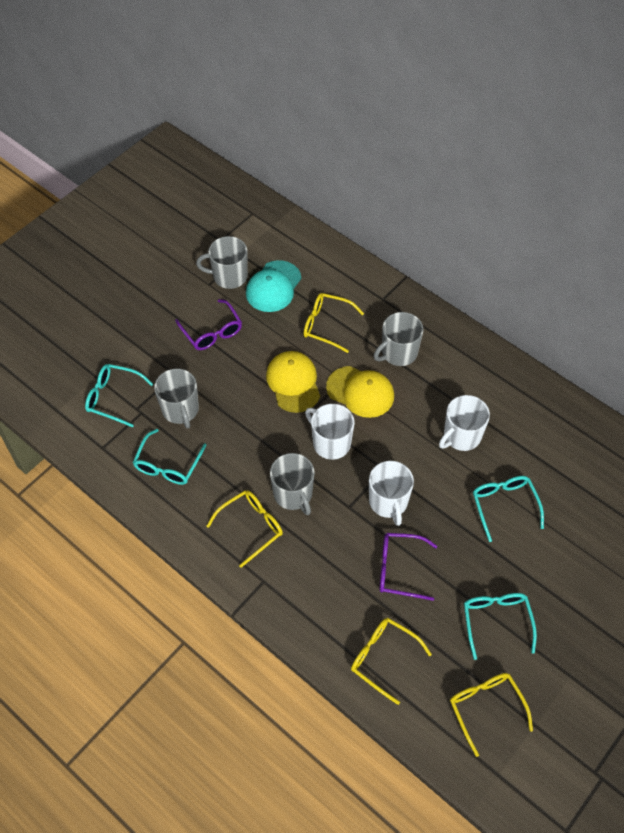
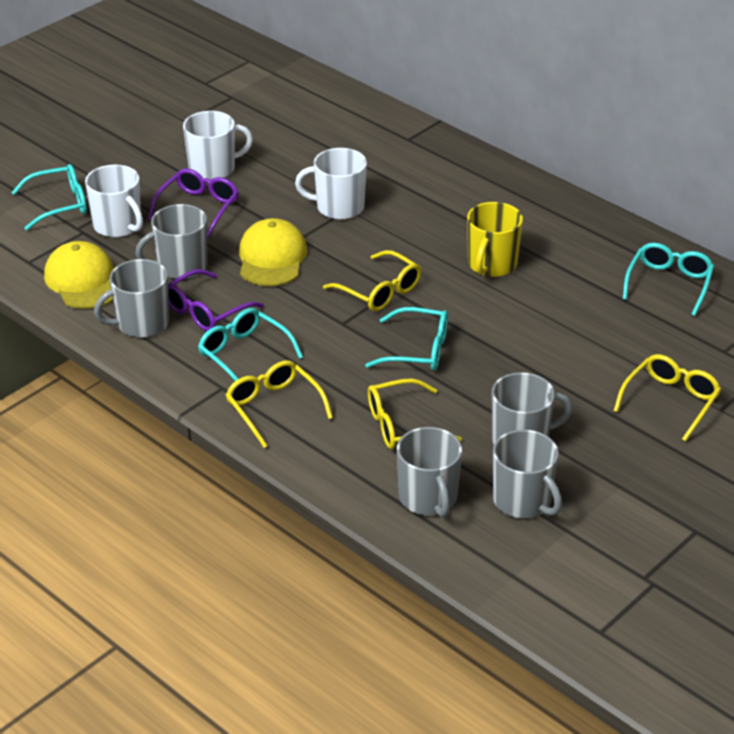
grey mug: 4 -> 5
turquoise cap: 1 -> 0
yellow mug: 0 -> 1

